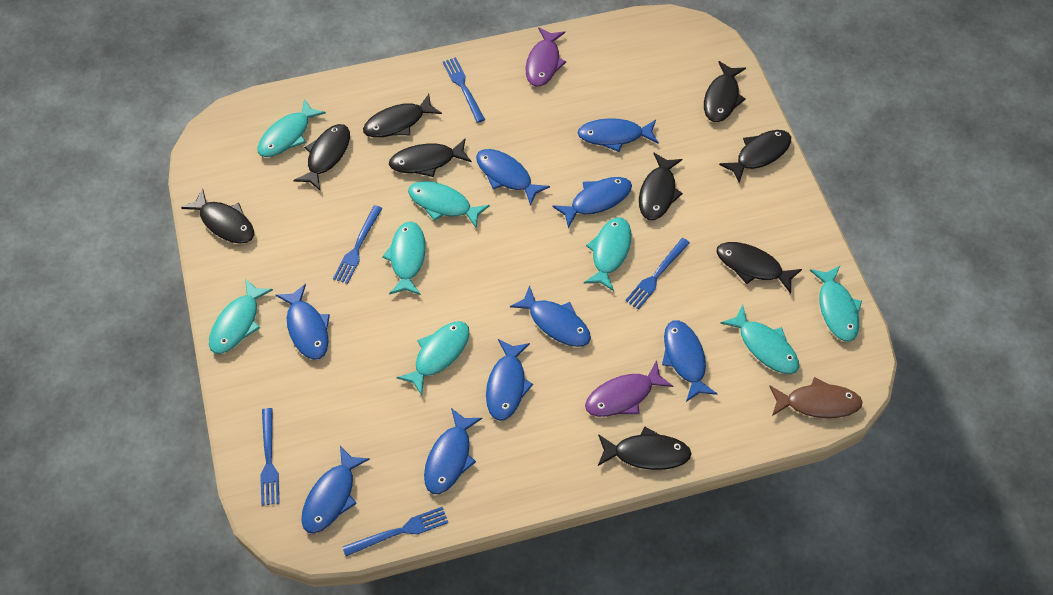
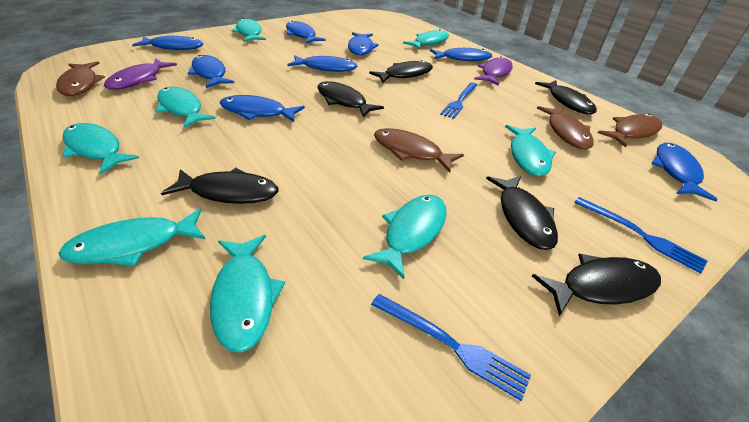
black fish: 9 -> 6
blue fish: 9 -> 8
blue fork: 5 -> 3
brown fish: 1 -> 4

